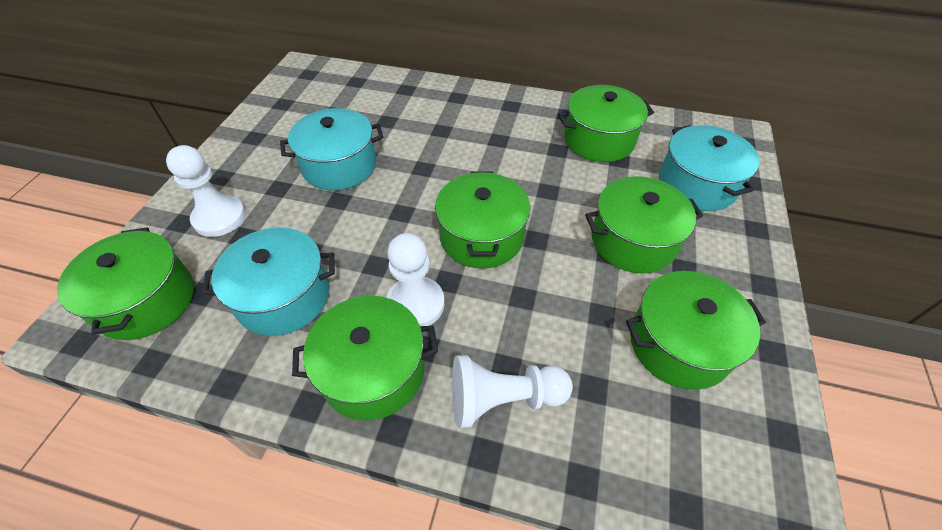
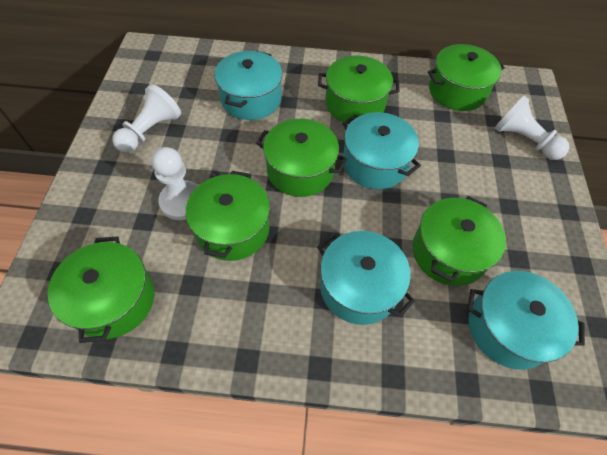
turquoise pot: 3 -> 4

